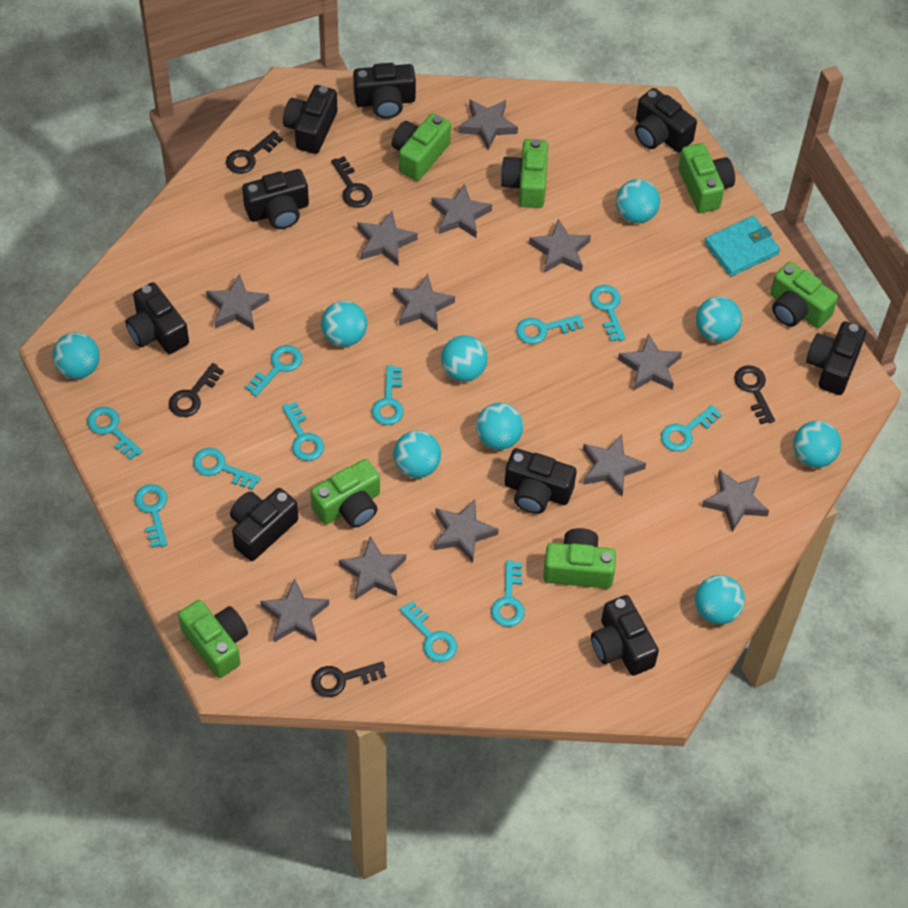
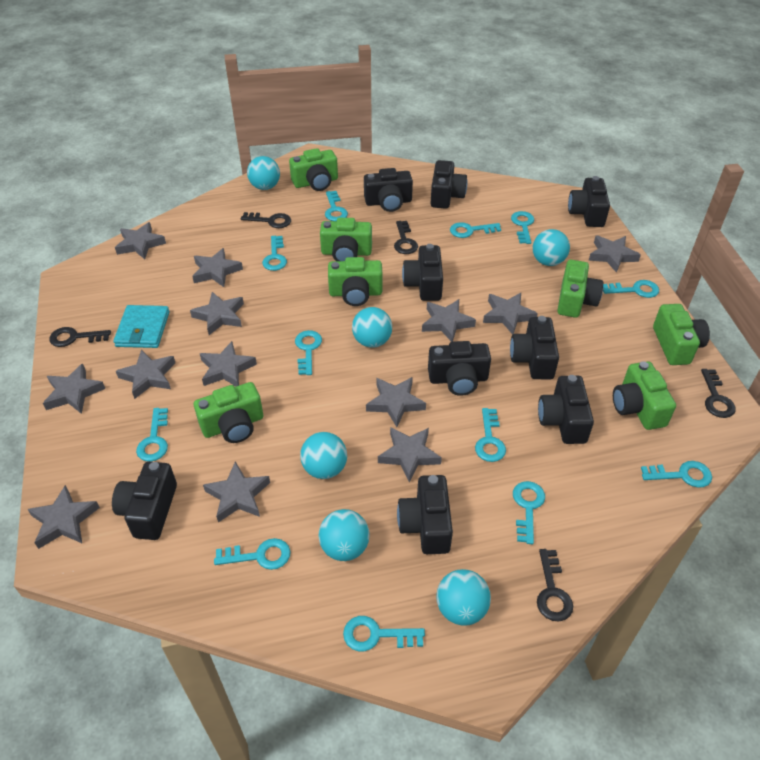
grey star: 12 -> 13
turquoise ball: 9 -> 6
turquoise key: 11 -> 12

